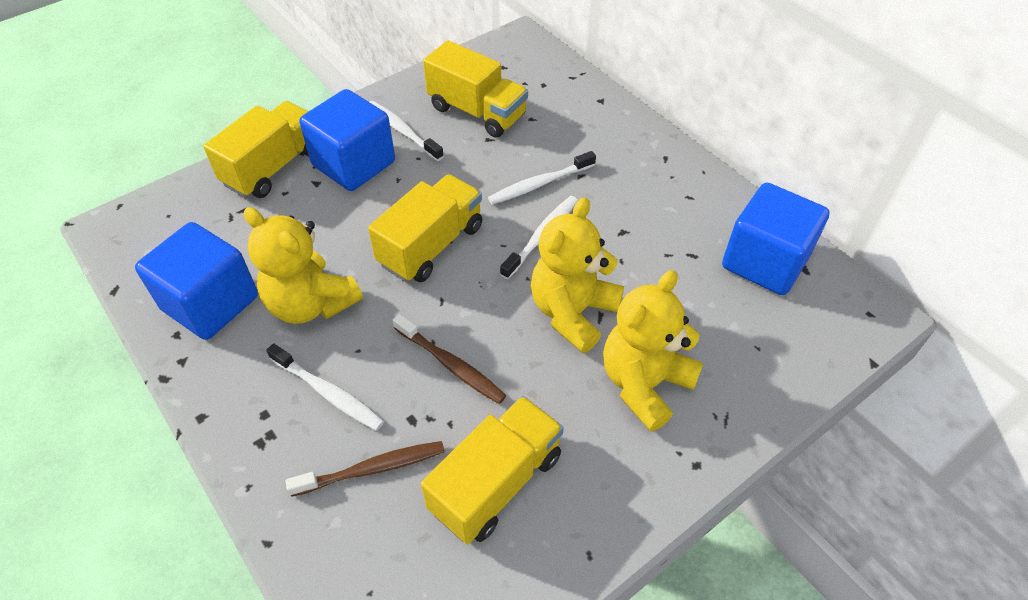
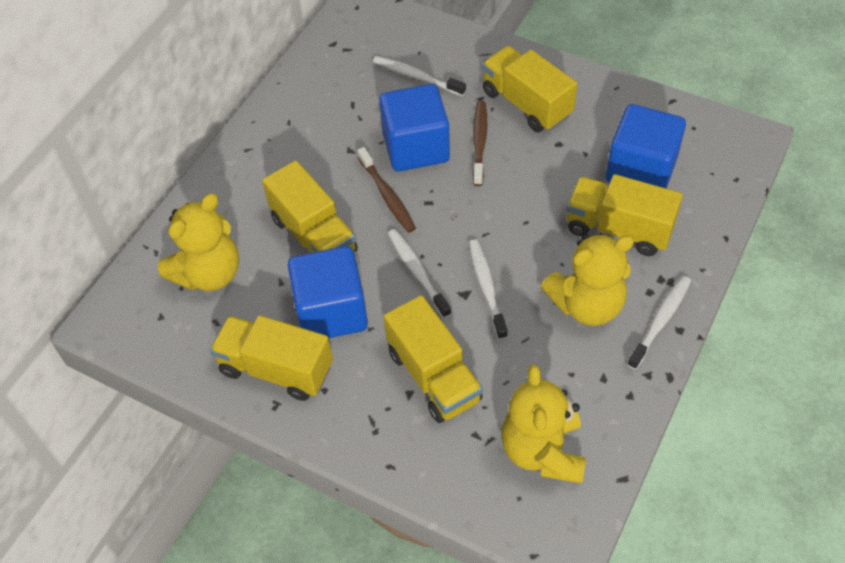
yellow truck: 4 -> 5

